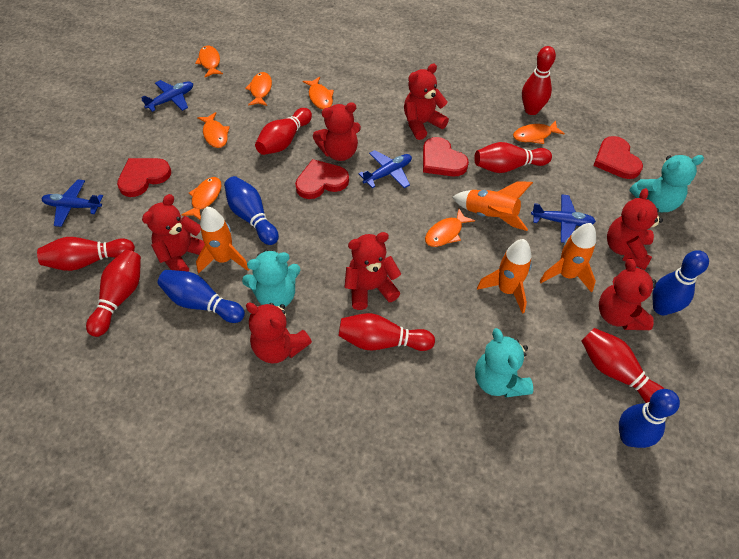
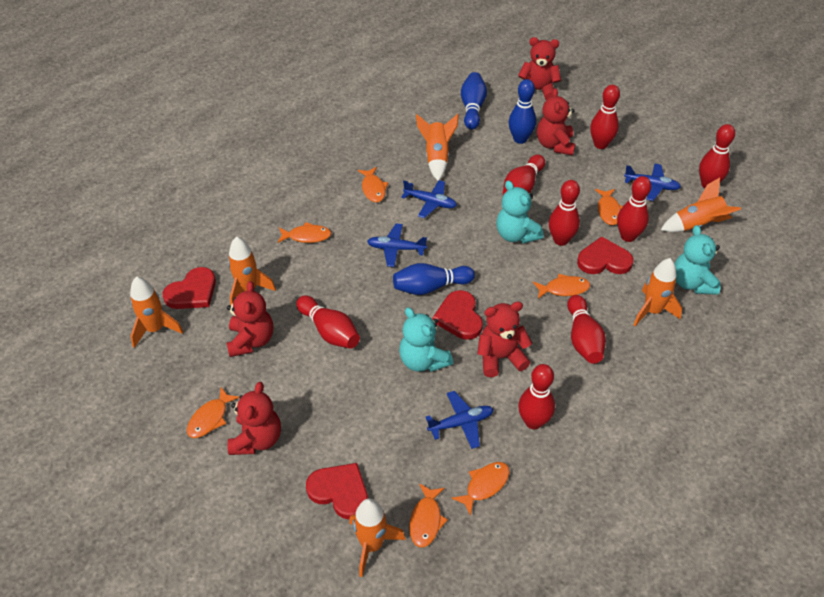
blue bowling pin: 4 -> 3
orange rocket: 4 -> 6
red bowling pin: 7 -> 8
red teddy bear: 7 -> 5

